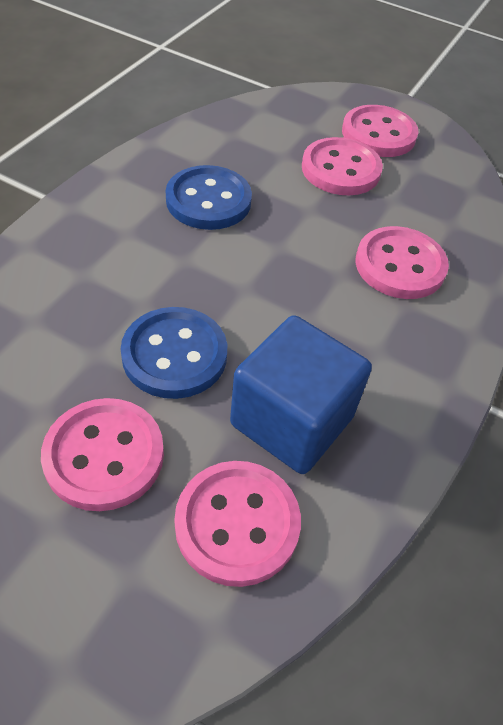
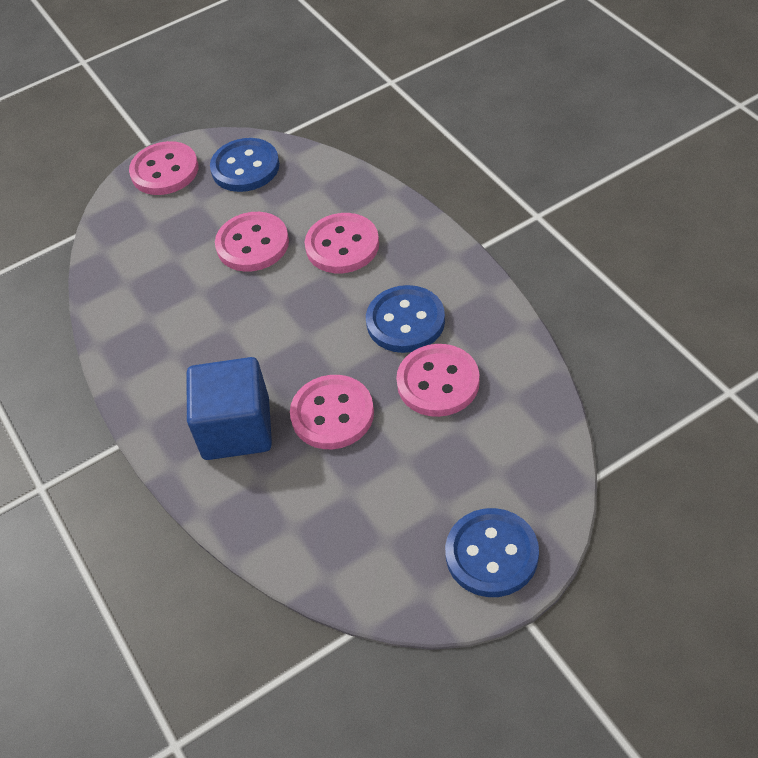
blue button: 2 -> 3

